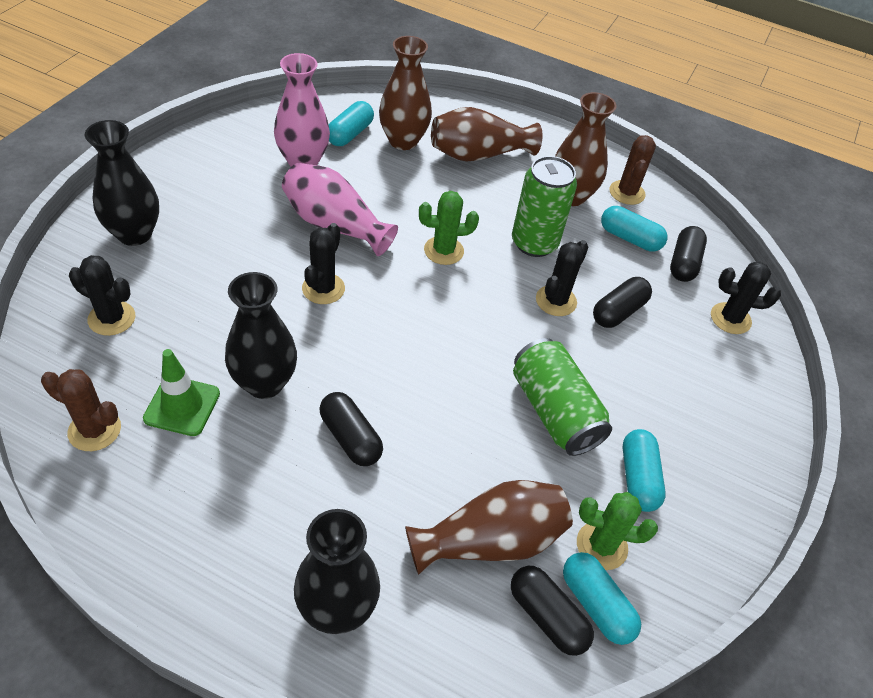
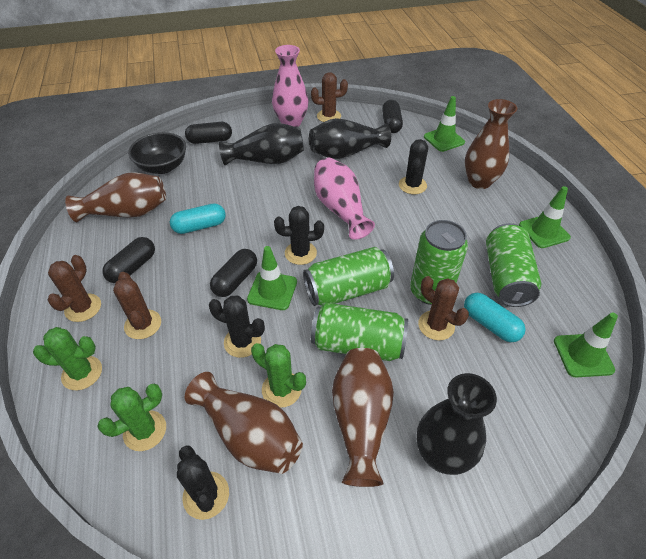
black bowl: 0 -> 1
brown cactus: 2 -> 4
green cactus: 2 -> 3
green can: 2 -> 4
green traffic cone: 1 -> 4
turquoise capsule: 4 -> 2

